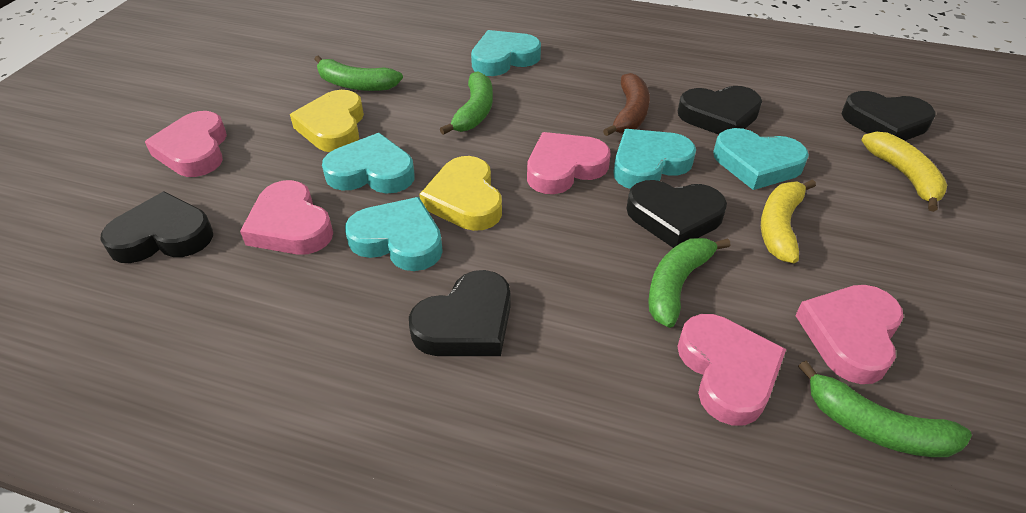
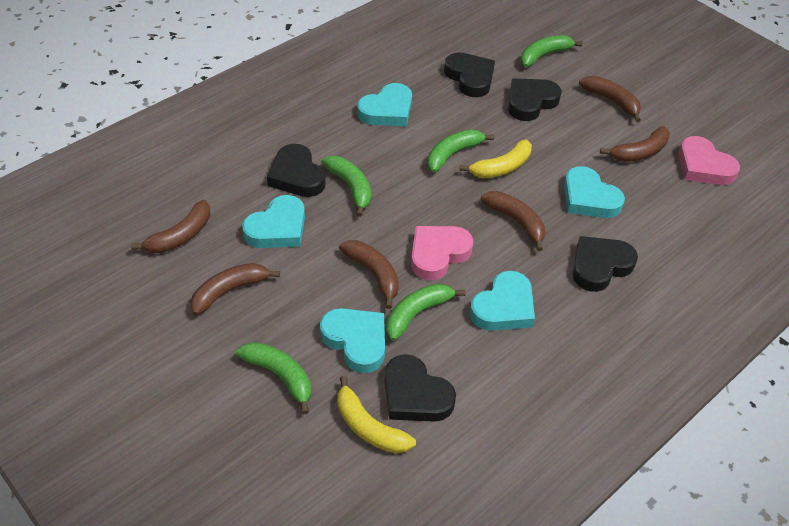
brown banana: 1 -> 6
green banana: 4 -> 5
pink heart: 5 -> 2
yellow heart: 2 -> 0

